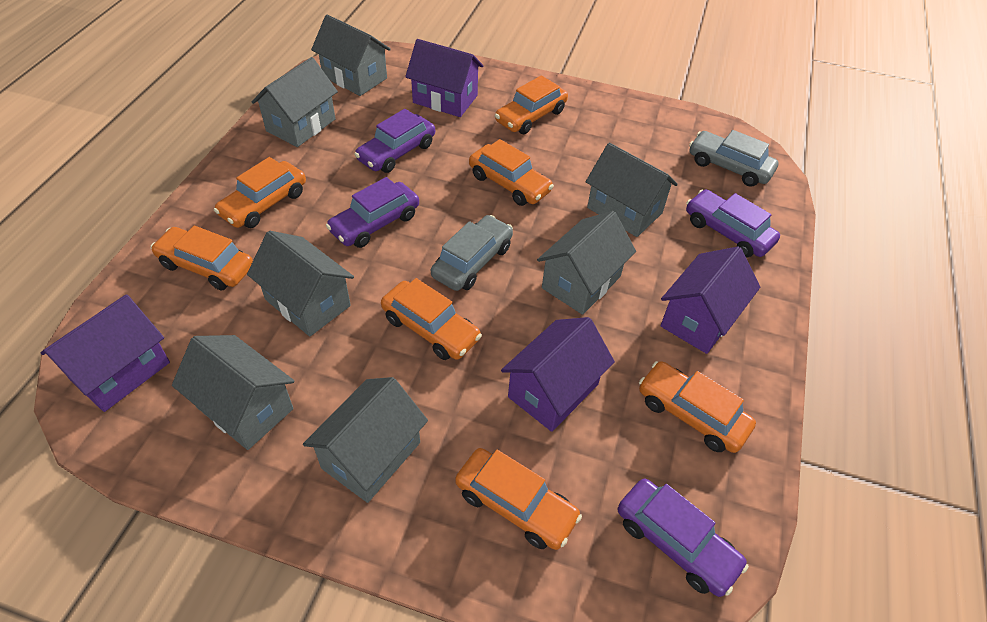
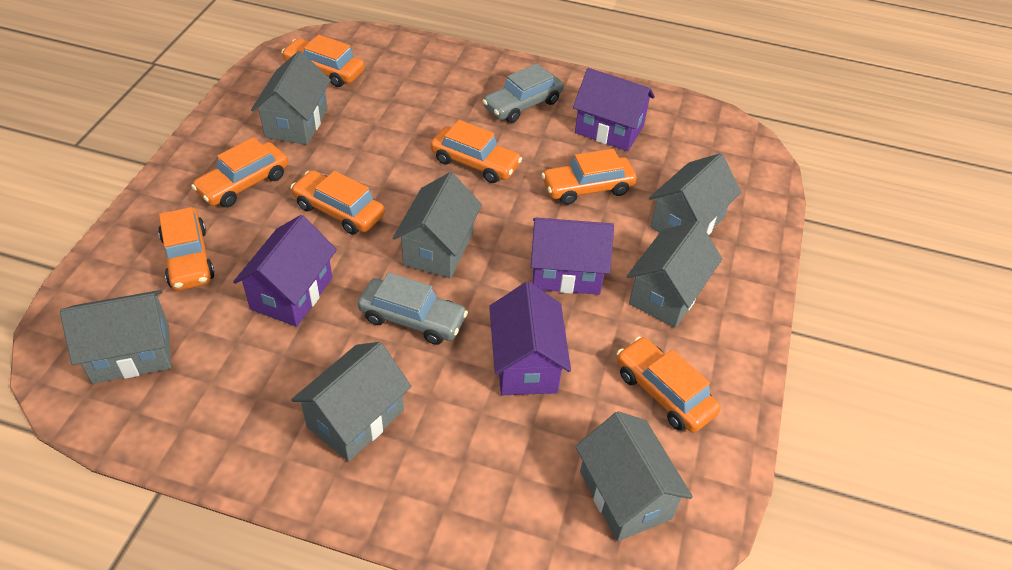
purple car: 4 -> 0

